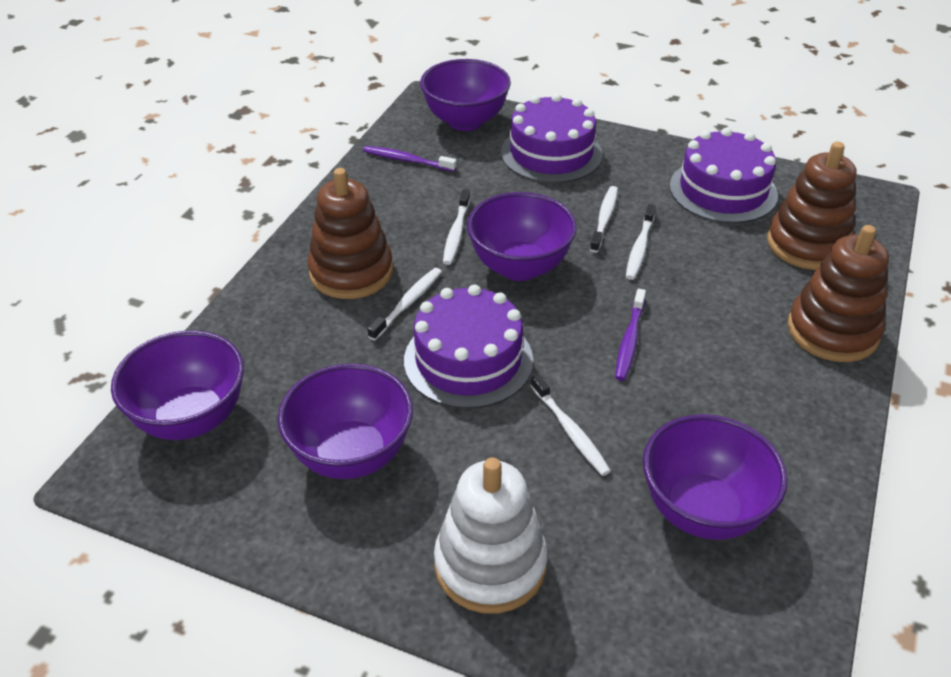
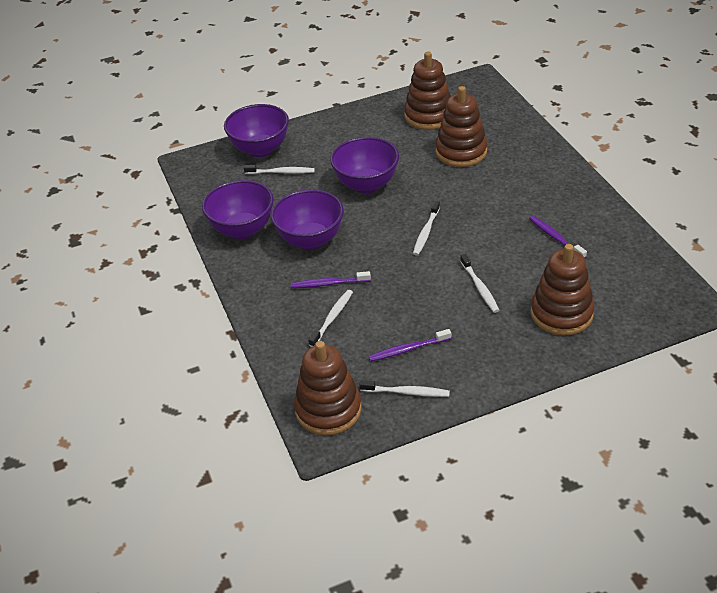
brown stacking toy: 3 -> 4
purple bowl: 5 -> 4
purple cake: 3 -> 0
purple toothbrush: 2 -> 3
white stacking toy: 1 -> 0

